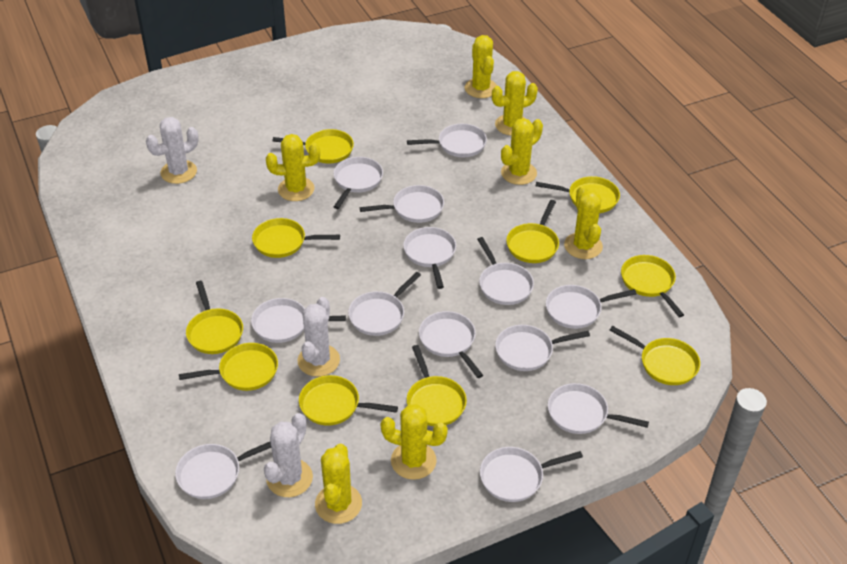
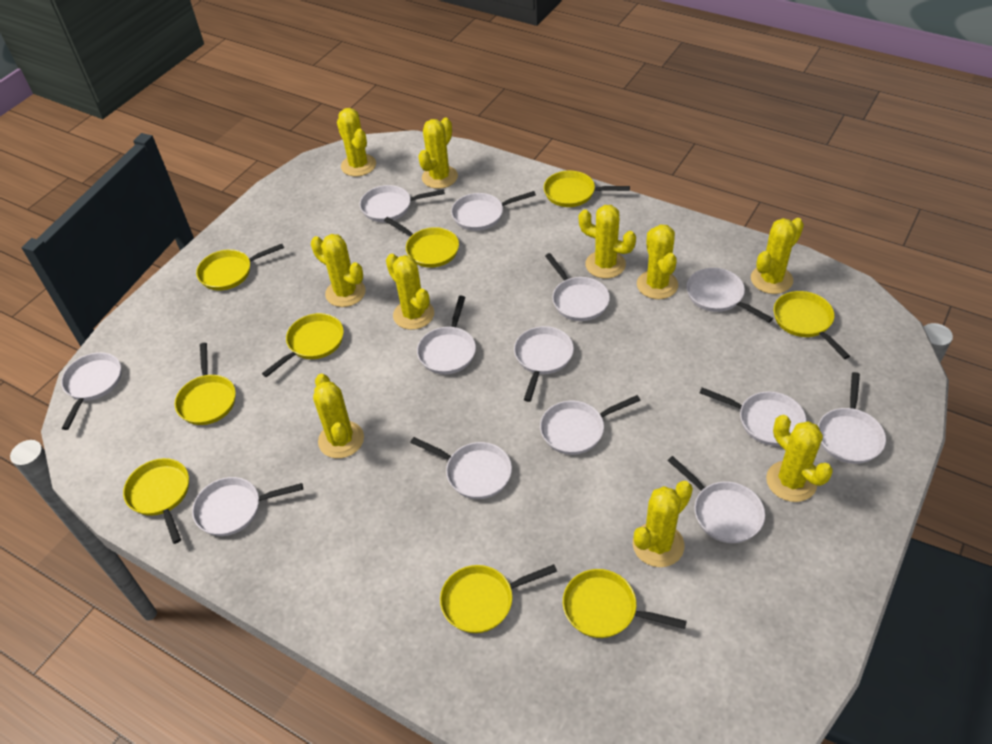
white cactus: 3 -> 0
yellow cactus: 7 -> 10
yellow pan: 10 -> 9

